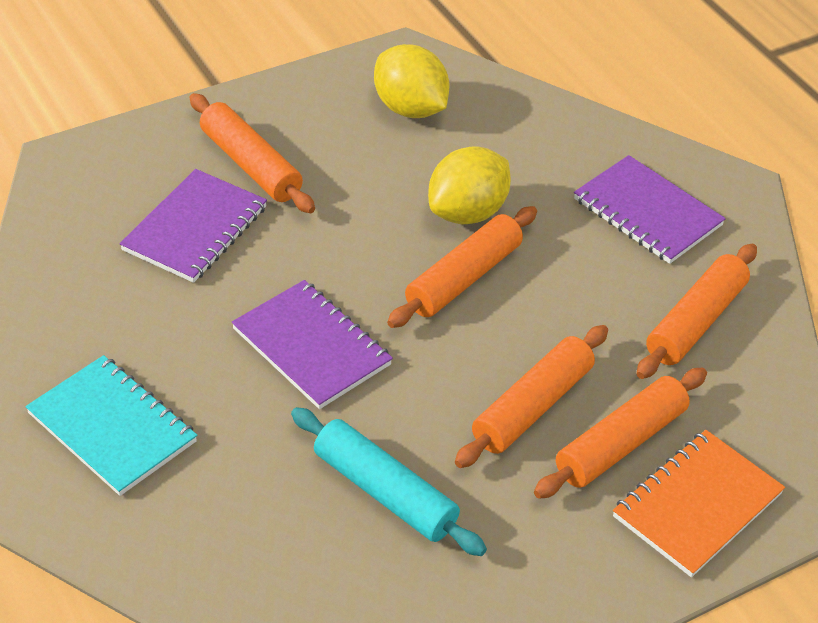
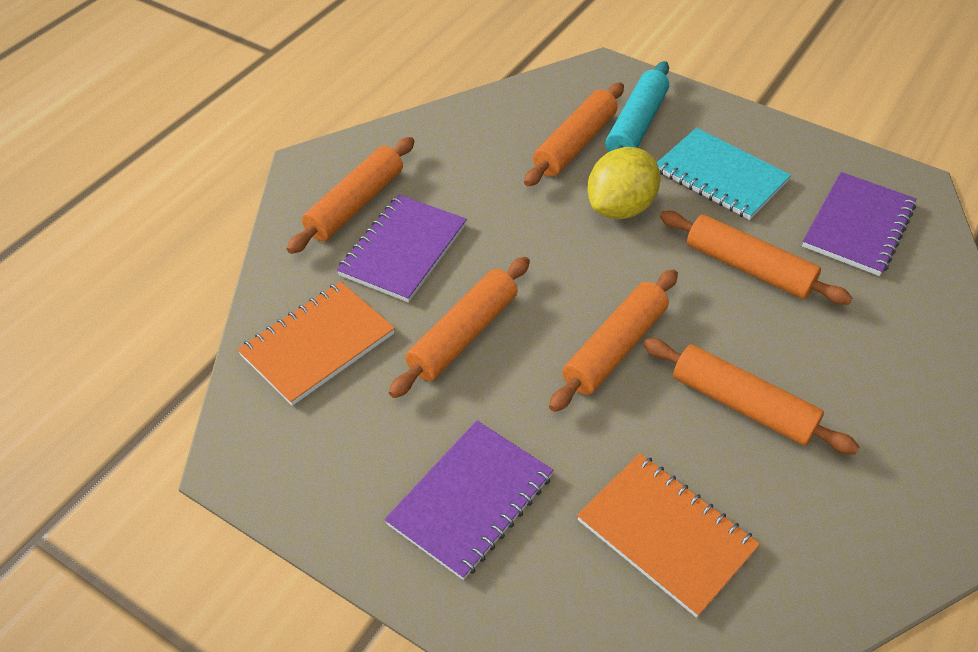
orange notebook: 1 -> 2
orange rolling pin: 5 -> 6
yellow lemon: 2 -> 1

